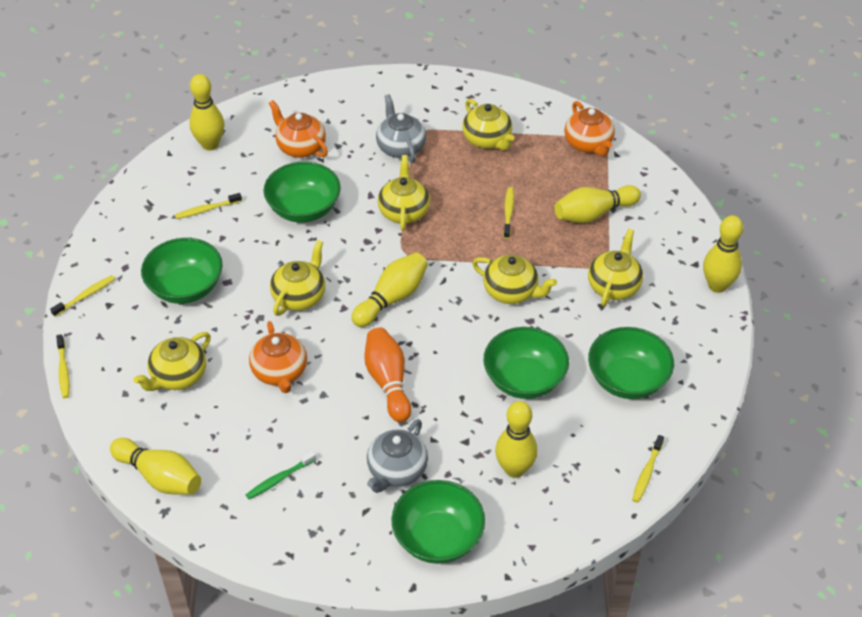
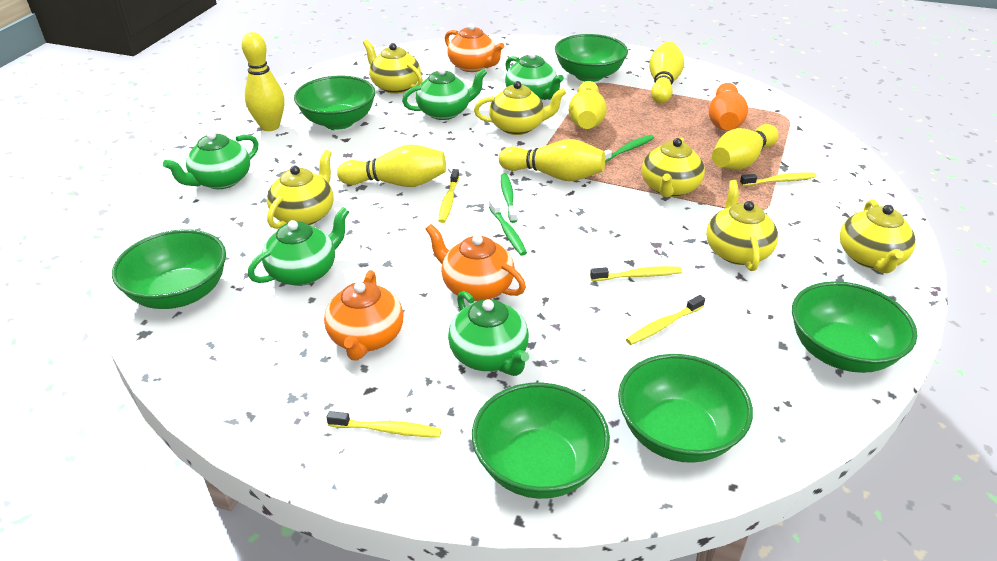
green bowl: 5 -> 6
green teapot: 0 -> 5
green toothbrush: 1 -> 3
grey teapot: 2 -> 0

